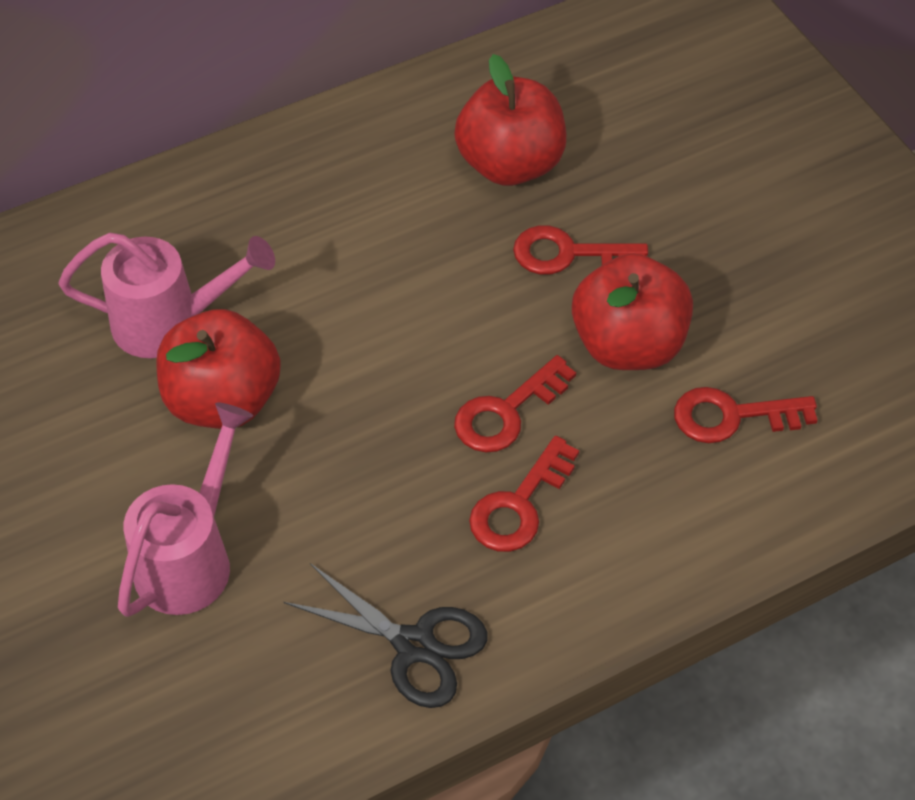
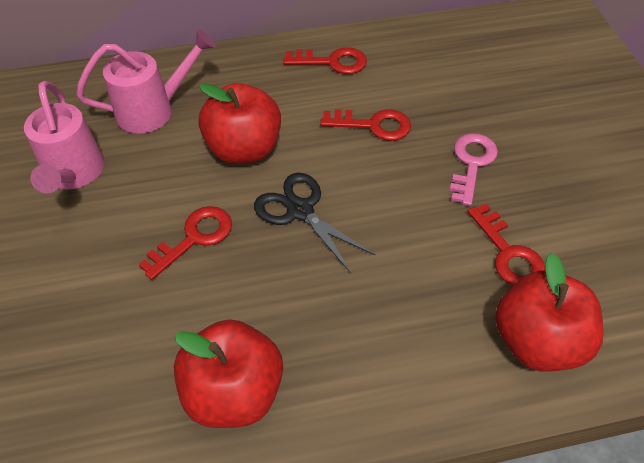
pink key: 0 -> 1

